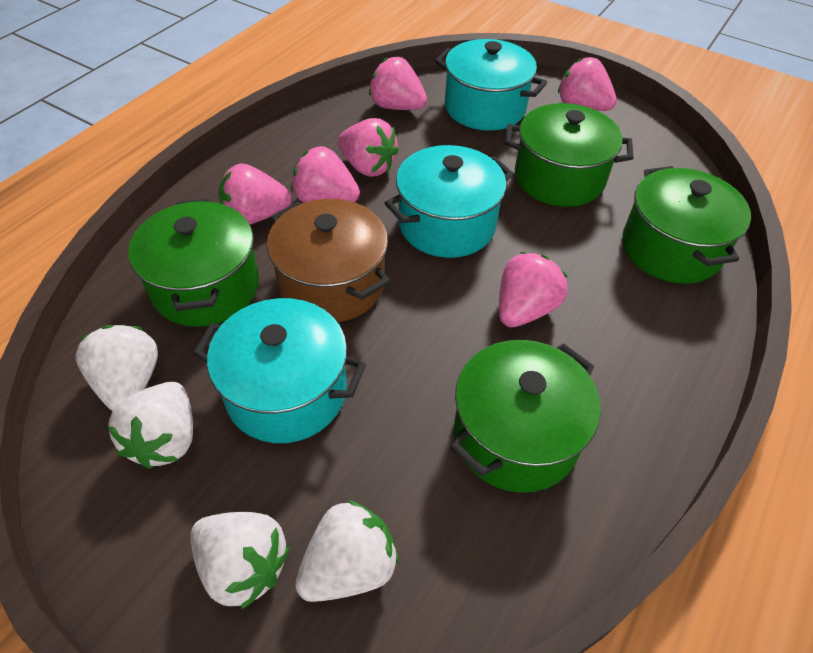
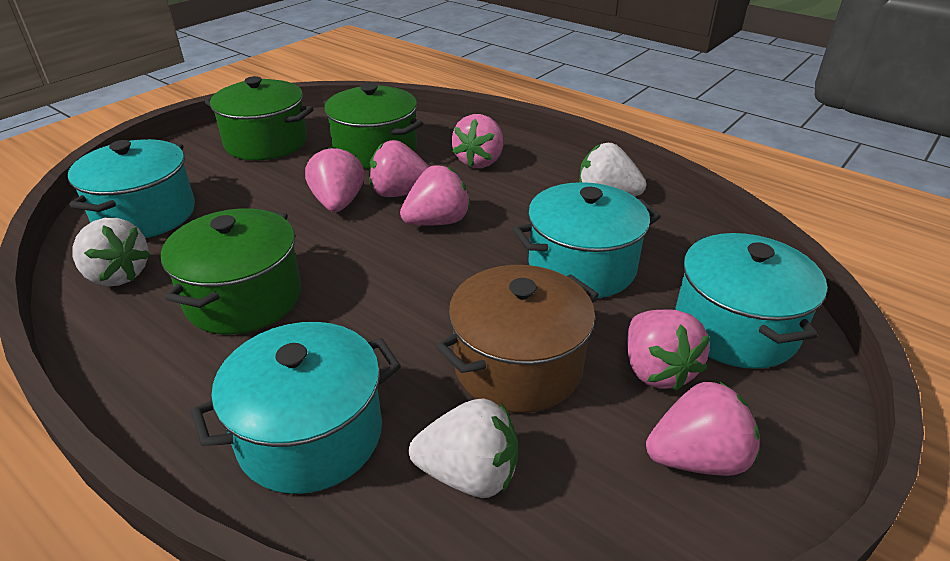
green pot: 4 -> 3
turquoise pot: 3 -> 4
white strawberry: 4 -> 3

